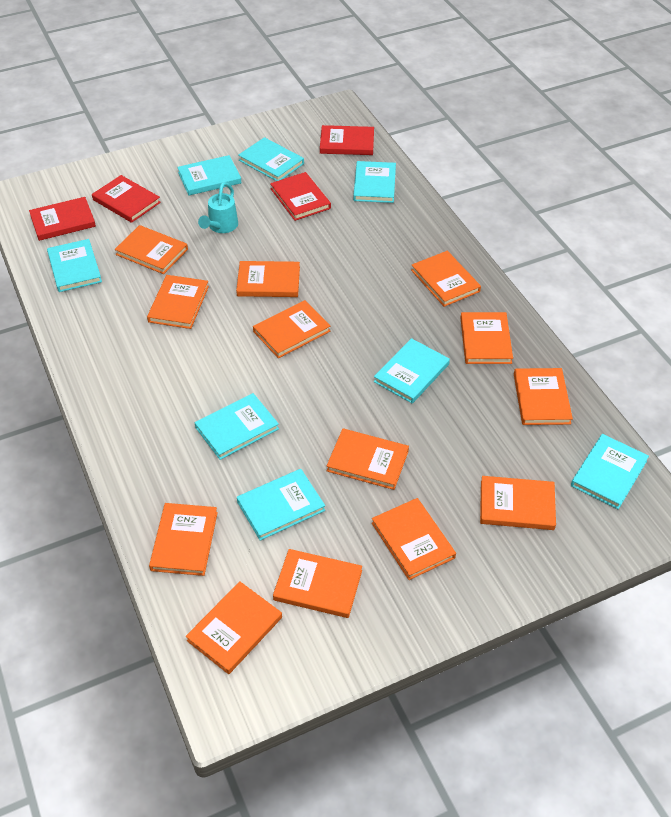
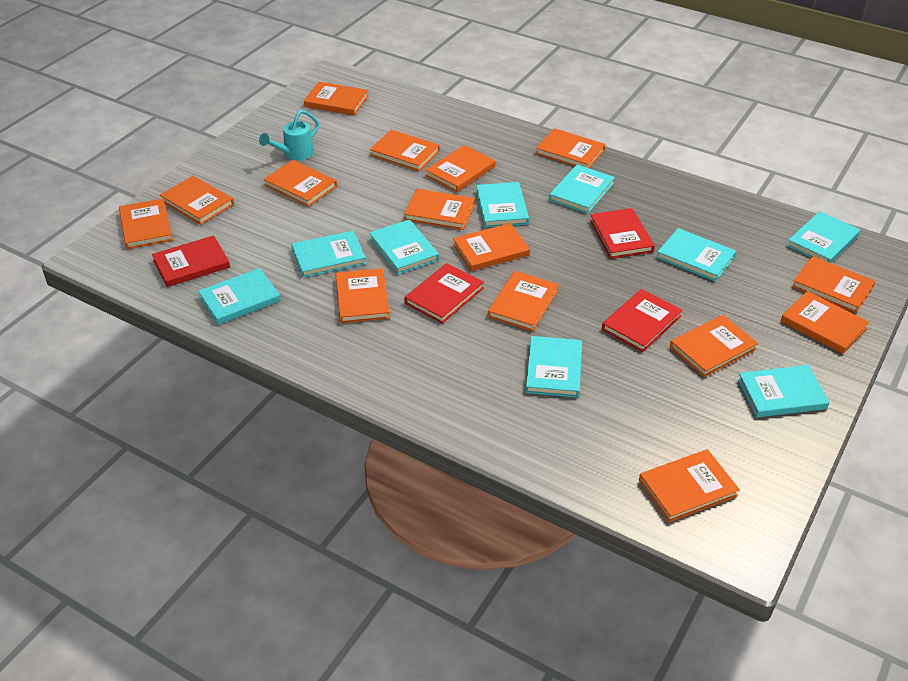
orange book: 13 -> 15
turquoise book: 8 -> 9

